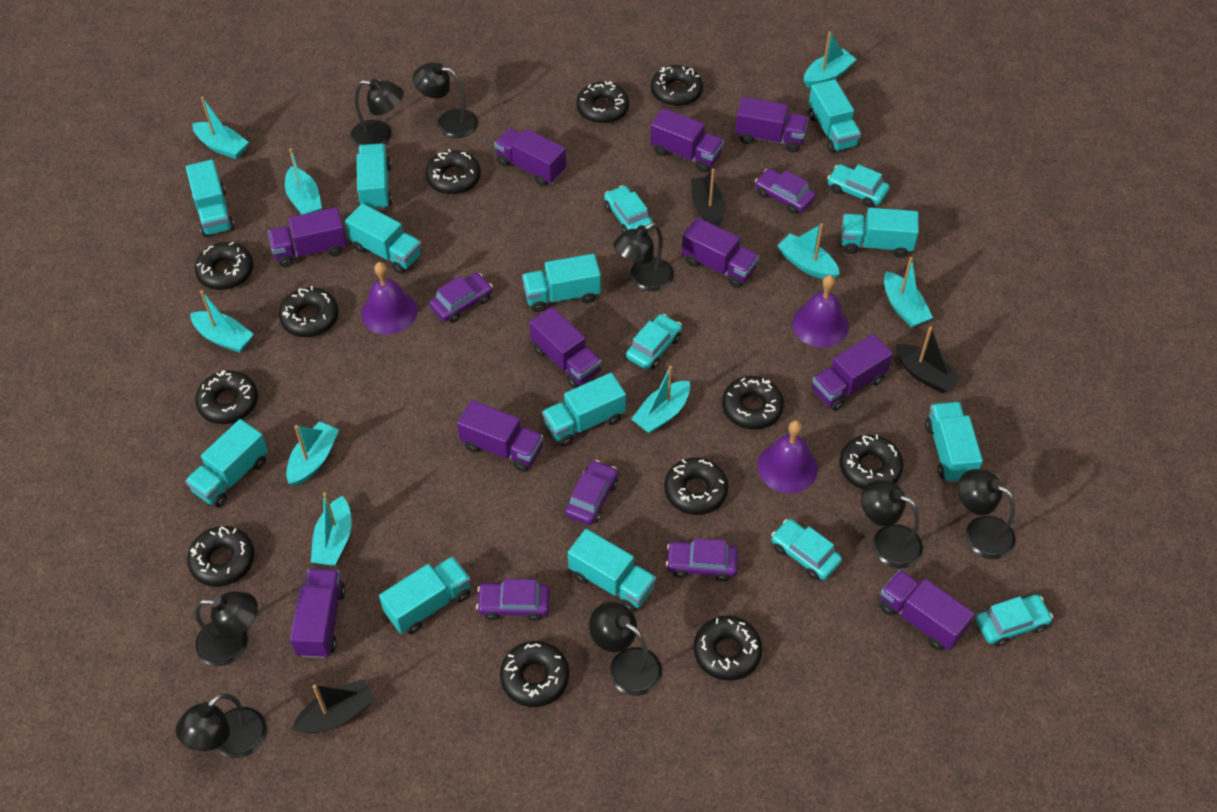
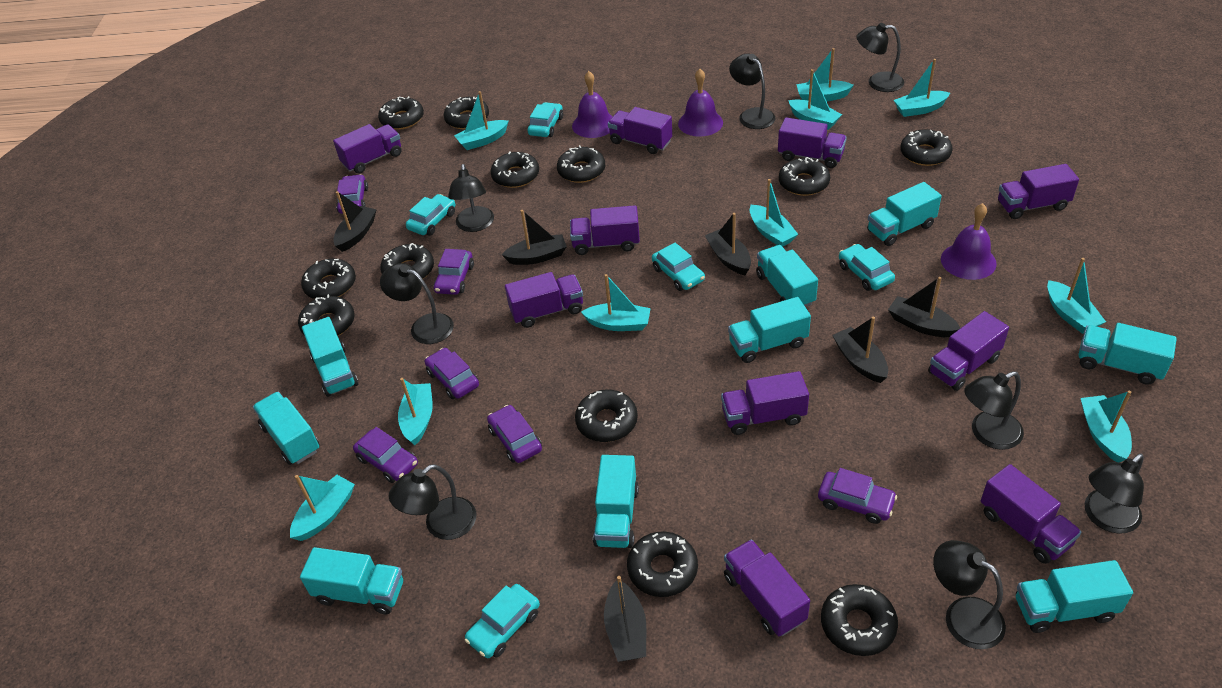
black boat: 3 -> 6
purple car: 5 -> 6
turquoise boat: 9 -> 10
turquoise truck: 11 -> 9

